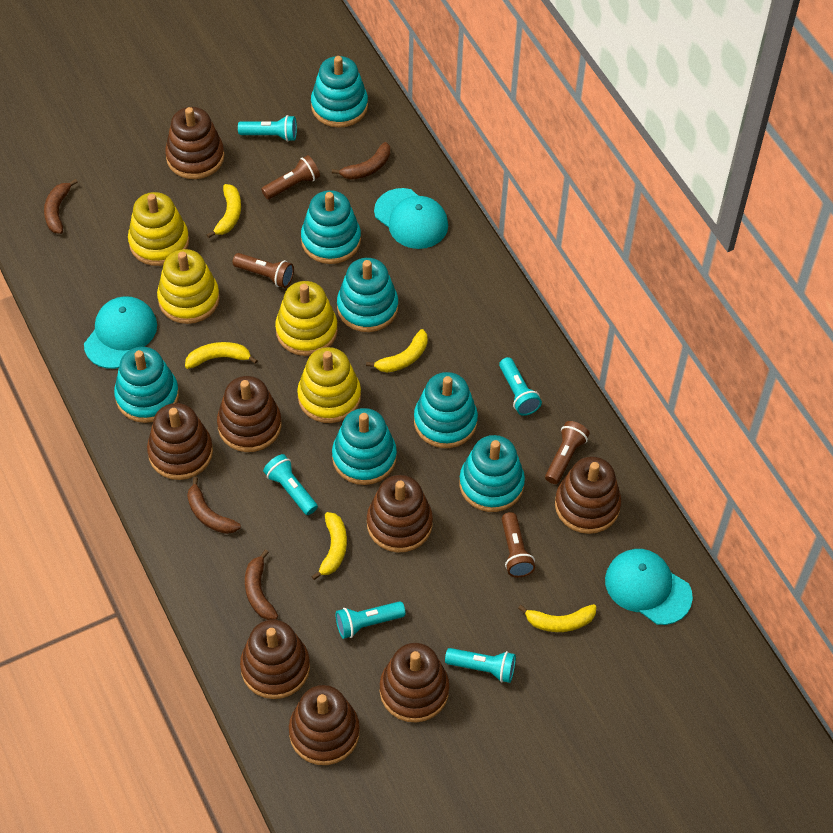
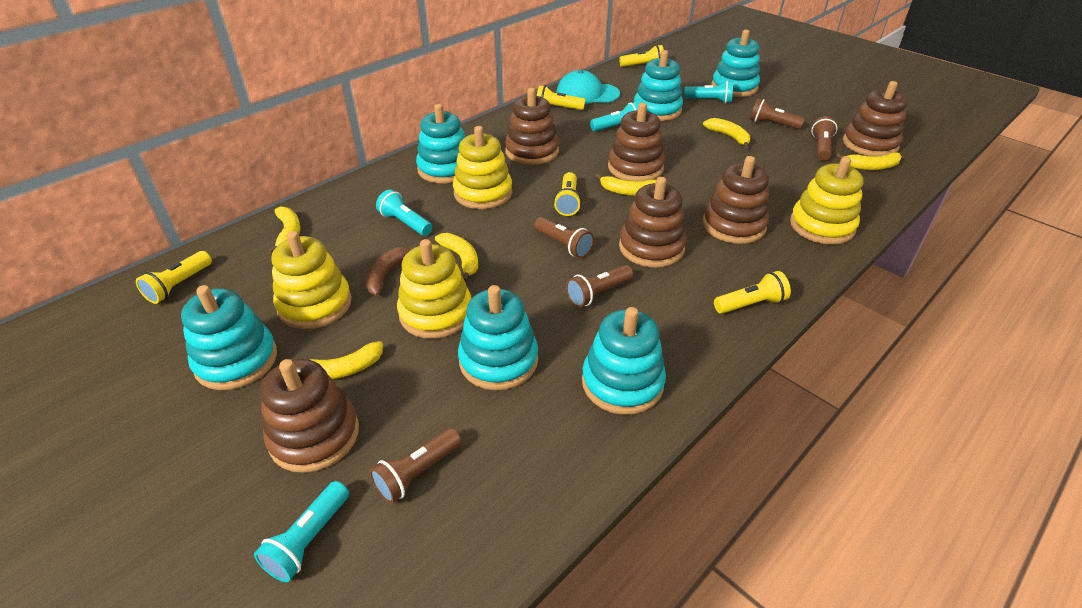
brown banana: 4 -> 1
brown flashlight: 4 -> 5
brown stacking toy: 8 -> 6
turquoise cap: 3 -> 1
turquoise flashlight: 5 -> 4
turquoise stacking toy: 7 -> 6
yellow banana: 5 -> 6
yellow flashlight: 0 -> 5

